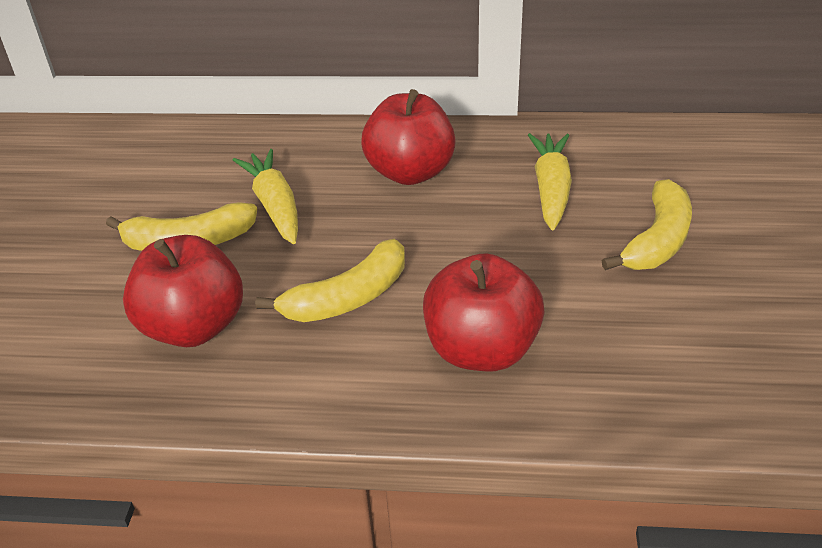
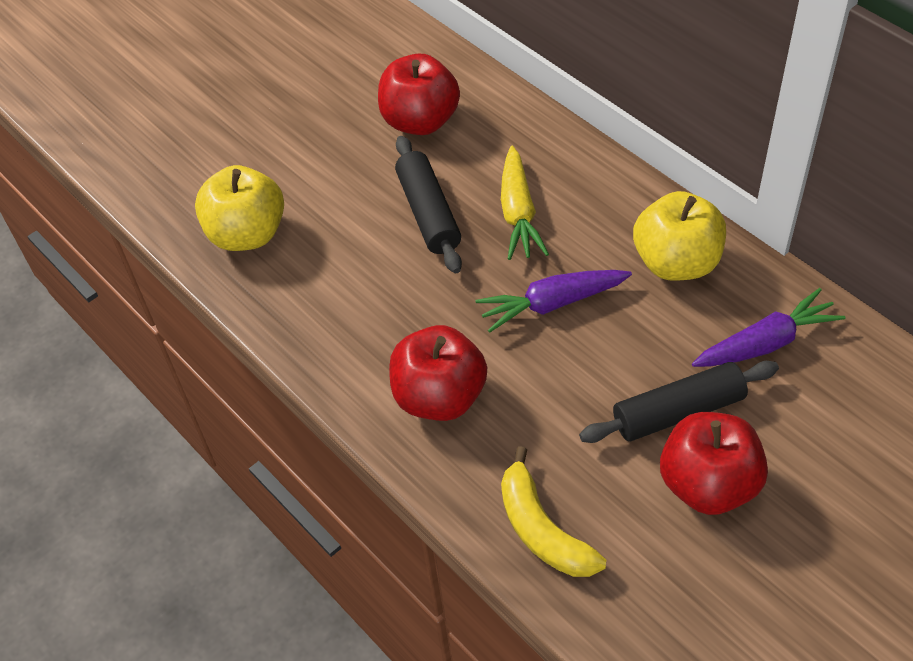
black rolling pin: 0 -> 2
purple carrot: 0 -> 2
yellow apple: 0 -> 2
yellow banana: 3 -> 1
yellow carrot: 2 -> 1

